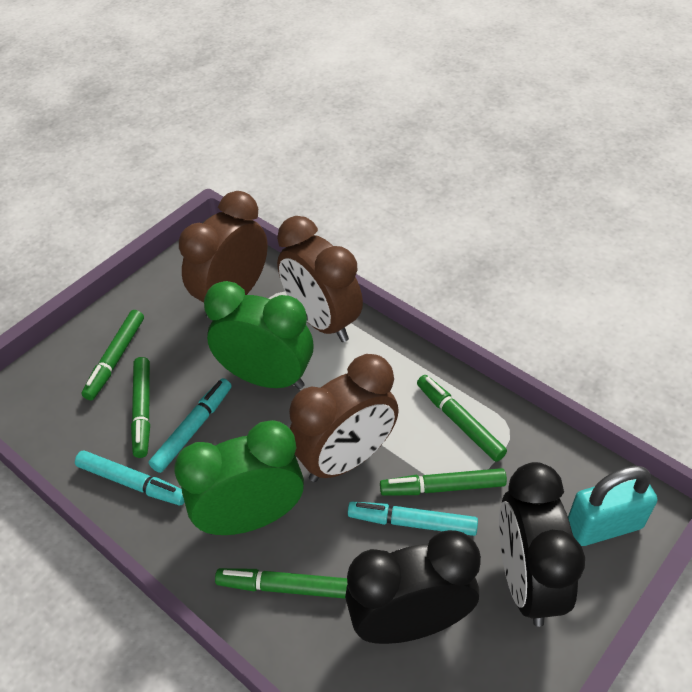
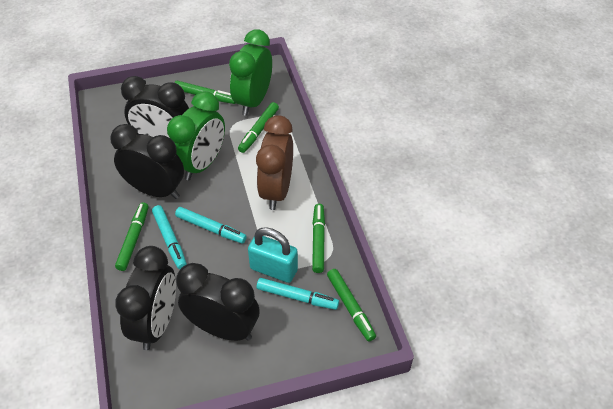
black clock: 2 -> 4
brown clock: 3 -> 1

